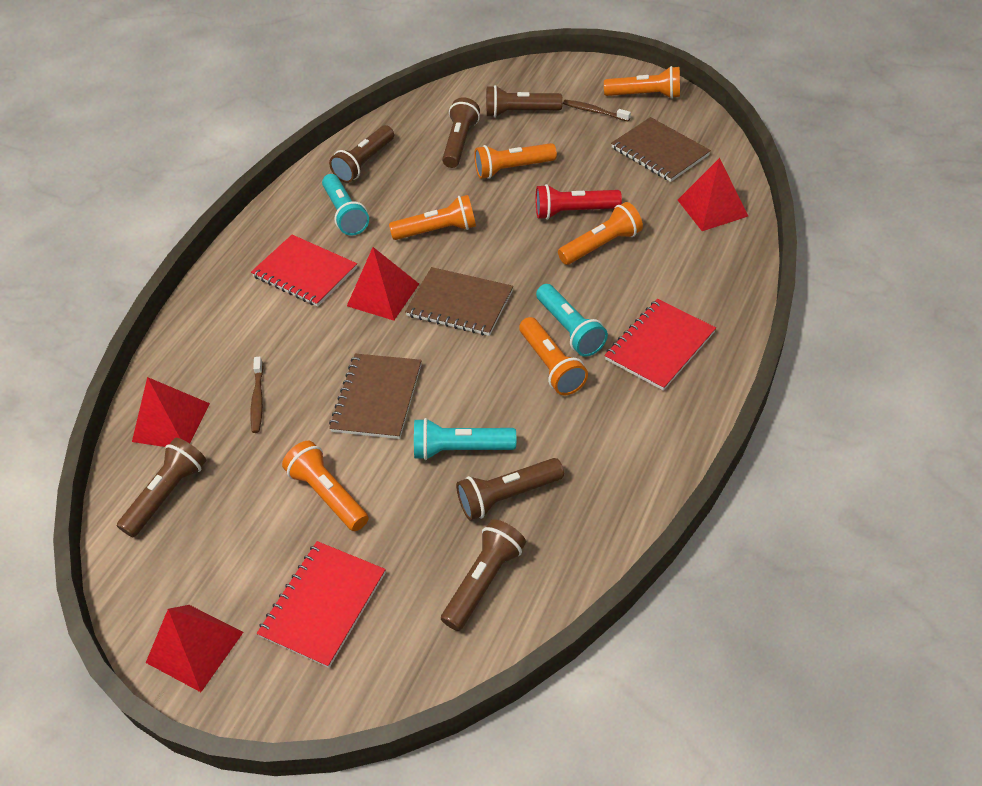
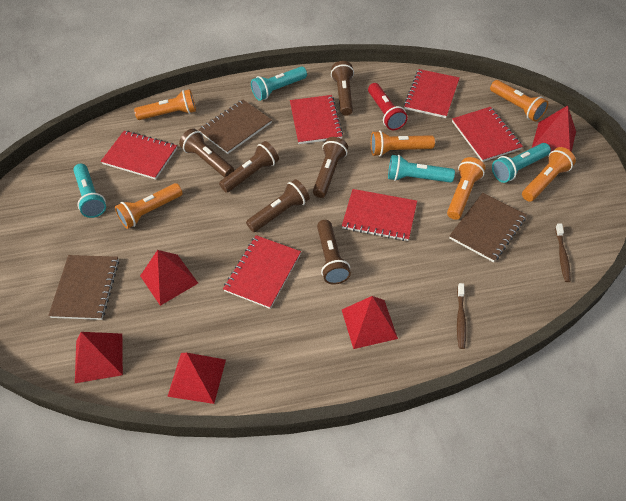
red notebook: 3 -> 6
red pyramid: 4 -> 5
turquoise flashlight: 3 -> 4

